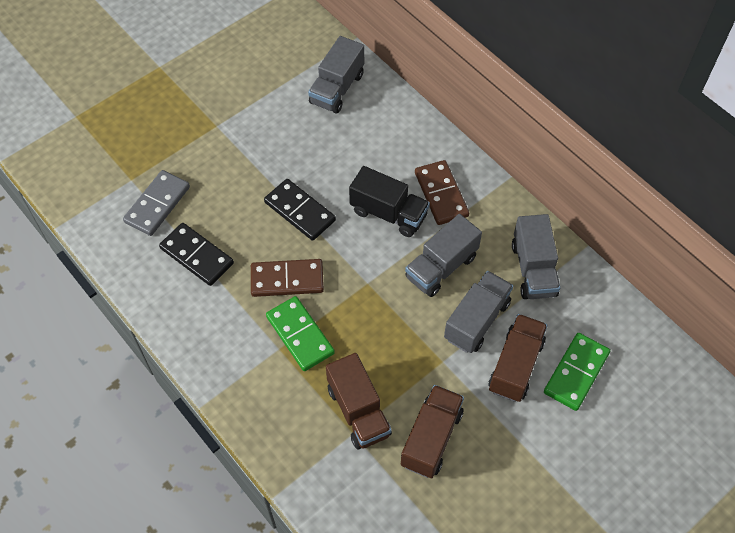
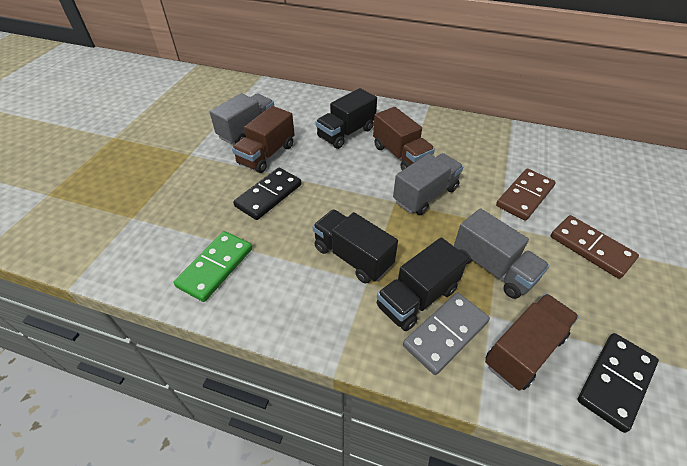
black truck: 1 -> 3
green domino: 2 -> 1
grey truck: 4 -> 3

